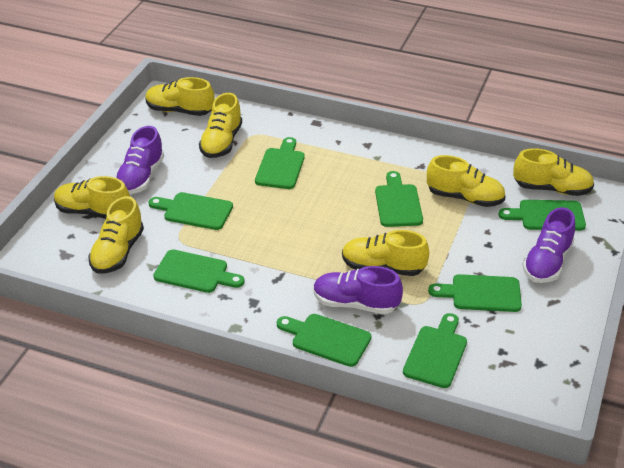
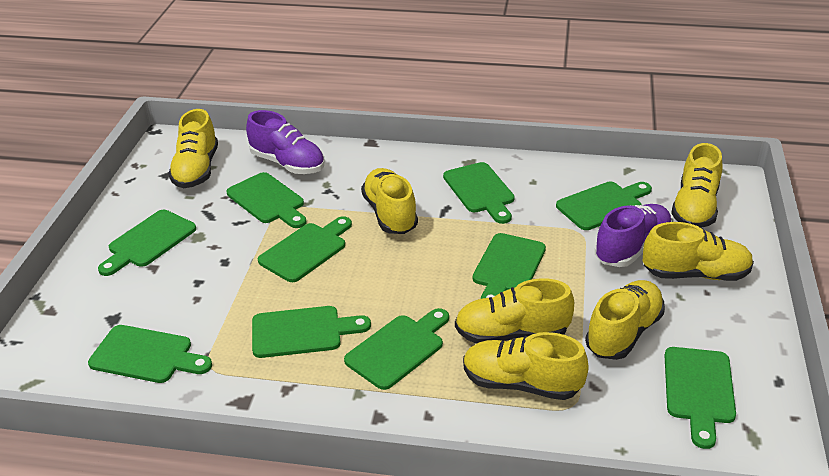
green cutting board: 8 -> 10
purple shoe: 3 -> 2

